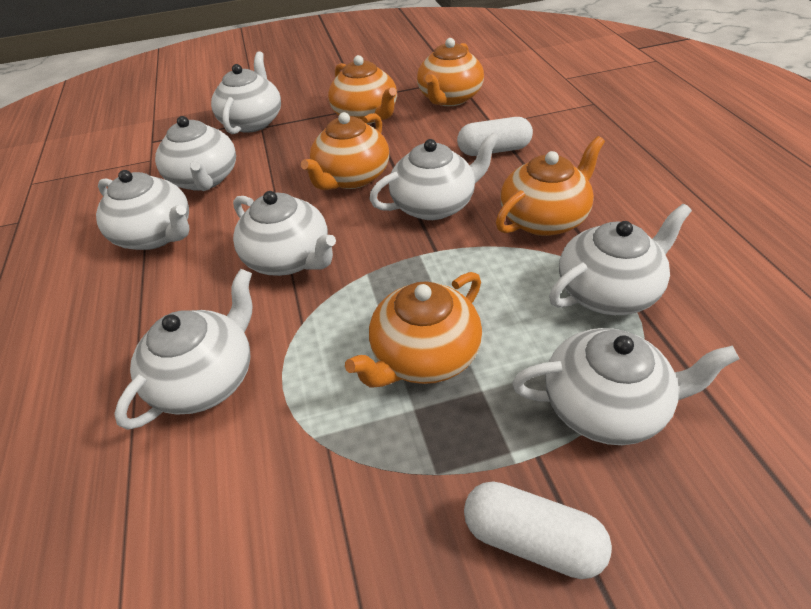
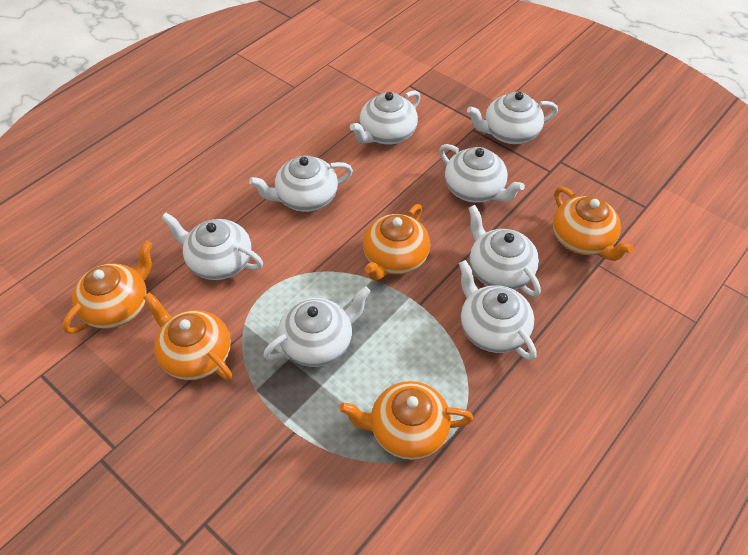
white capsule: 2 -> 0

